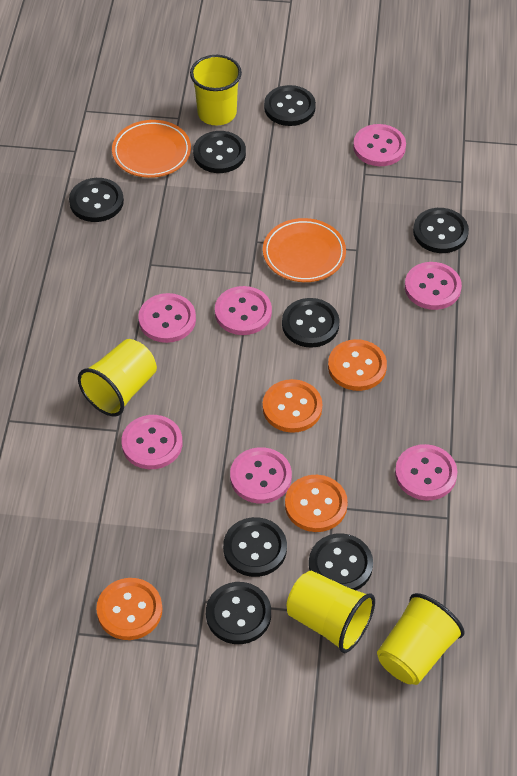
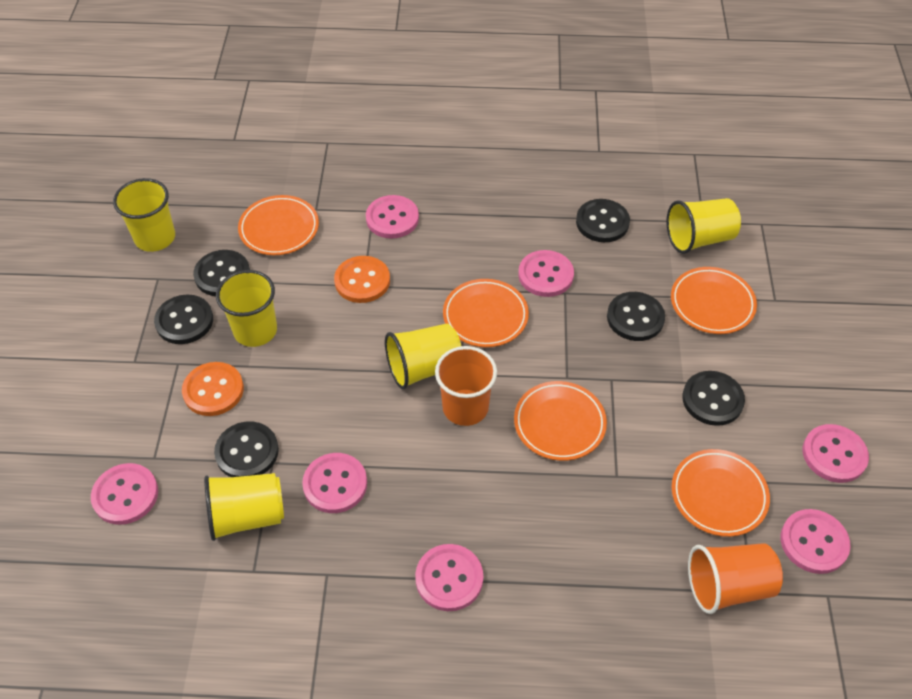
black button: 8 -> 6
orange button: 4 -> 2
orange cup: 0 -> 2
orange plate: 2 -> 5
yellow cup: 4 -> 5

